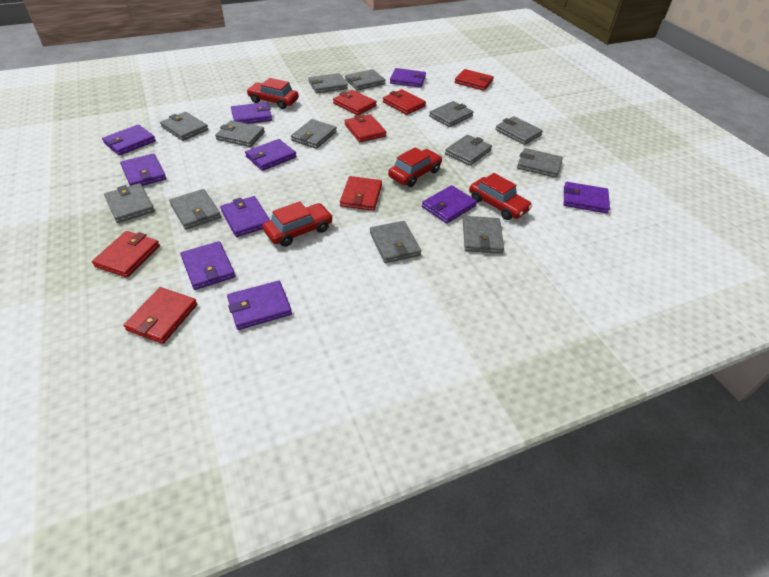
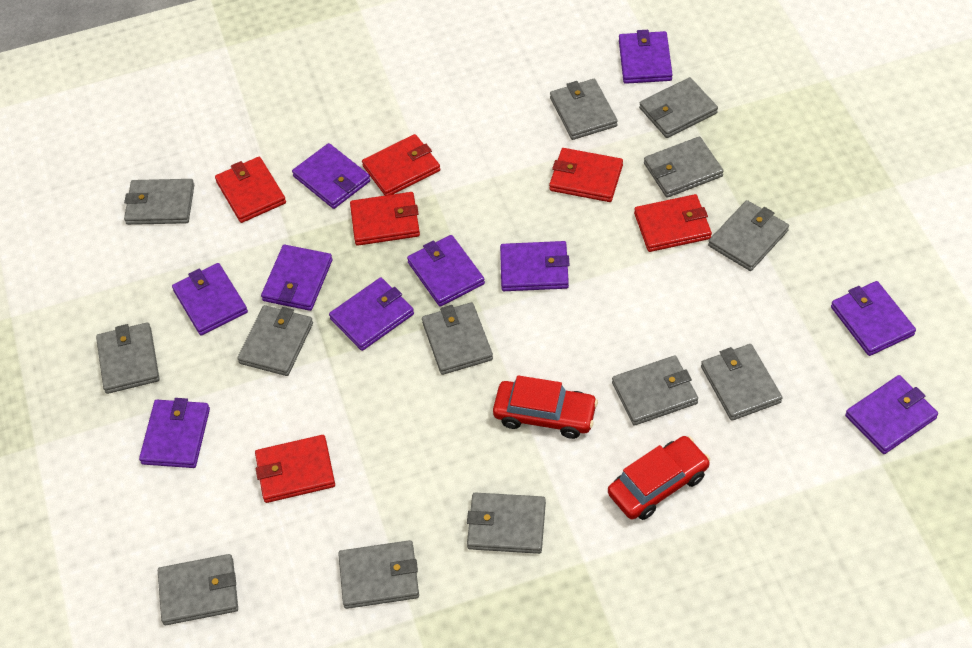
red car: 4 -> 2
red wallet: 7 -> 6

